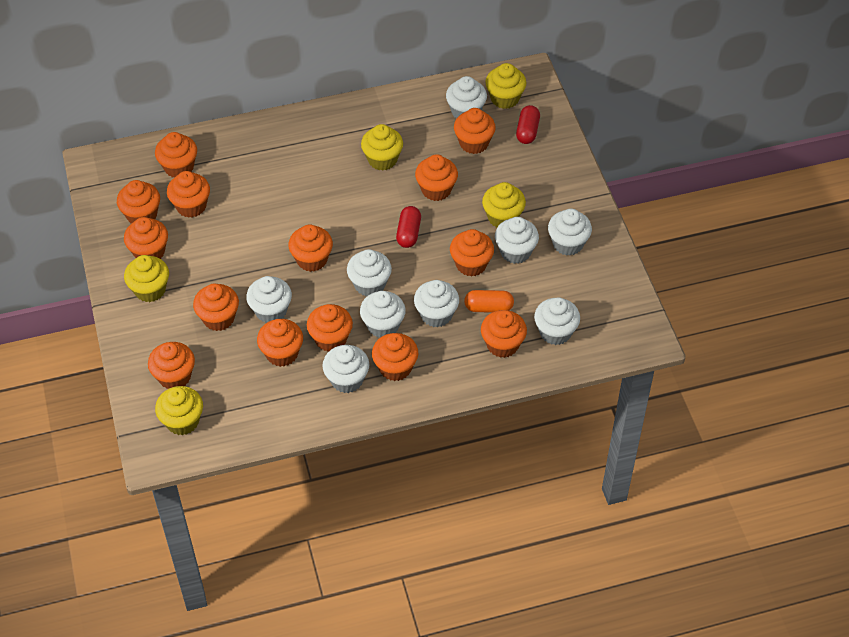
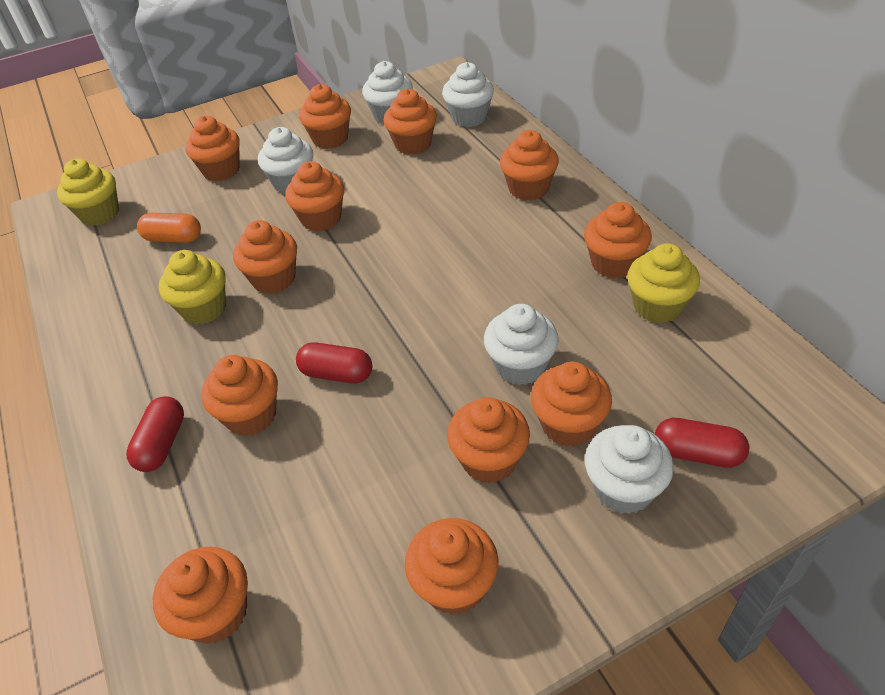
orange cupcake: 14 -> 12
red capsule: 2 -> 3
white cupcake: 9 -> 5
yellow cupcake: 5 -> 3

